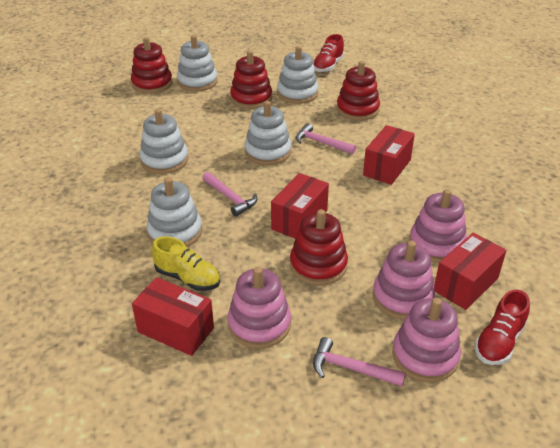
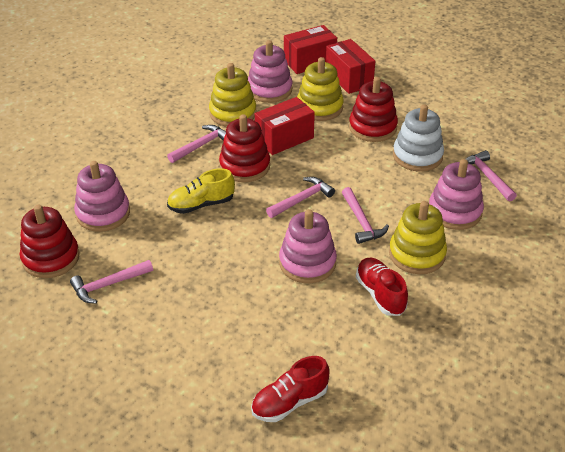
pink hammer: 3 -> 5
red box: 4 -> 3
red stacking toy: 4 -> 3
white stacking toy: 5 -> 1
yellow stacking toy: 0 -> 3

